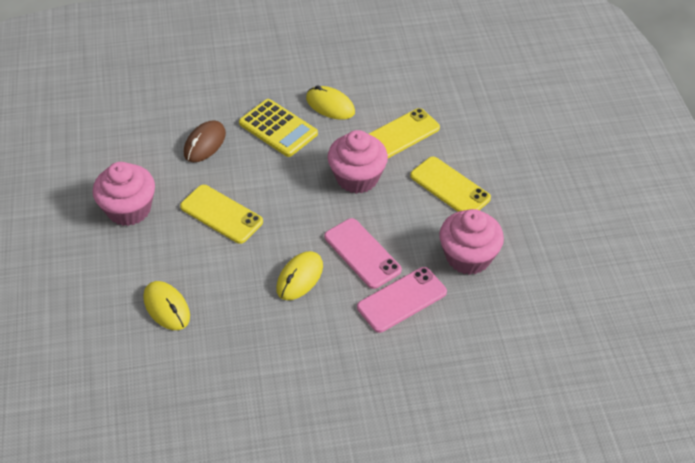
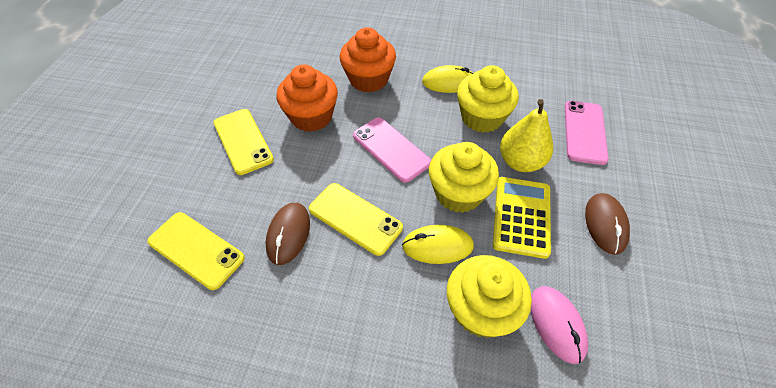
brown mouse: 1 -> 2
orange cupcake: 0 -> 2
pink cupcake: 3 -> 0
pink mouse: 0 -> 1
yellow cupcake: 0 -> 3
yellow mouse: 3 -> 2
yellow pear: 0 -> 1

